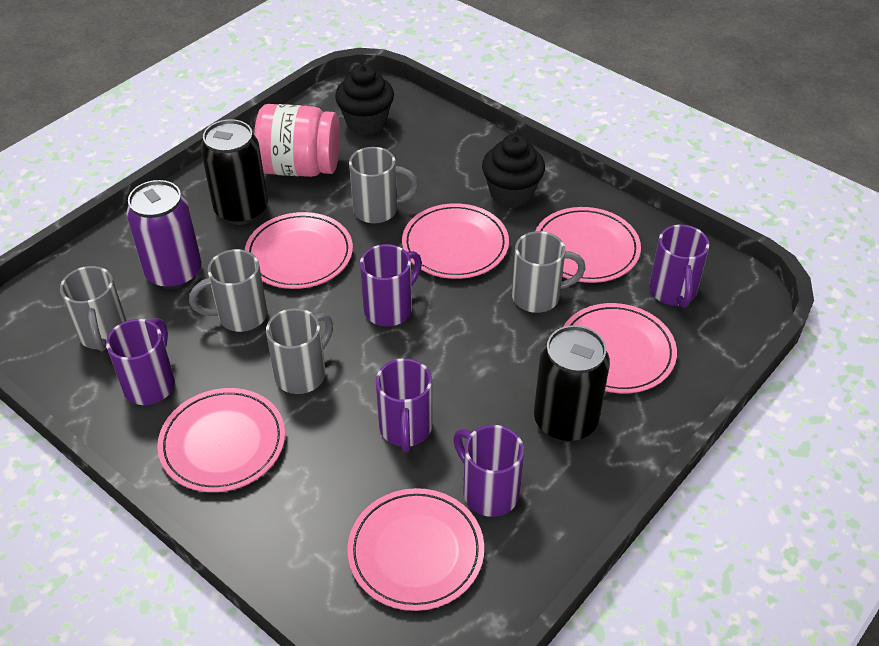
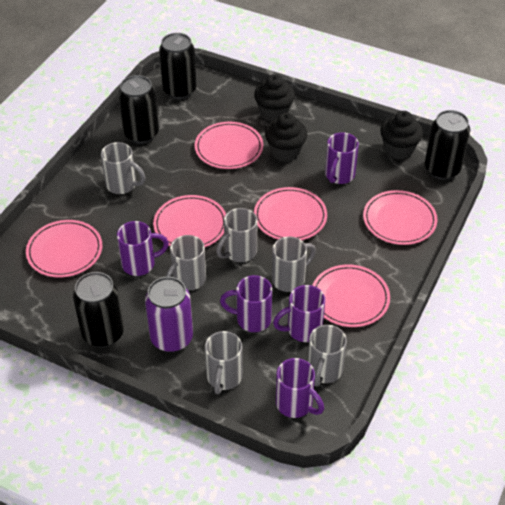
black can: 2 -> 4
black cupcake: 2 -> 3
grey mug: 5 -> 6
pink jar: 1 -> 0

